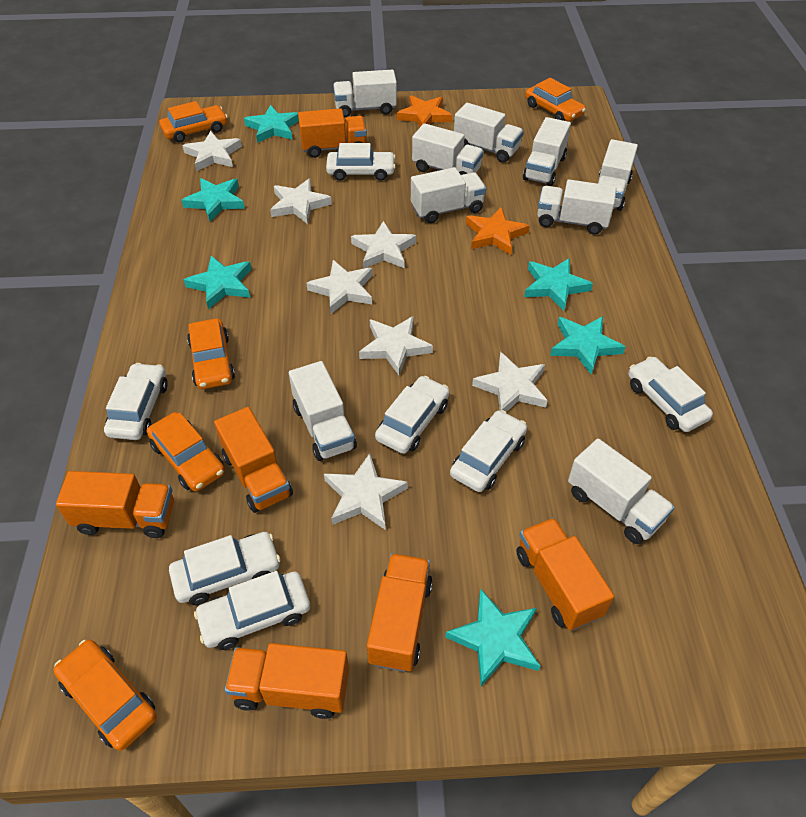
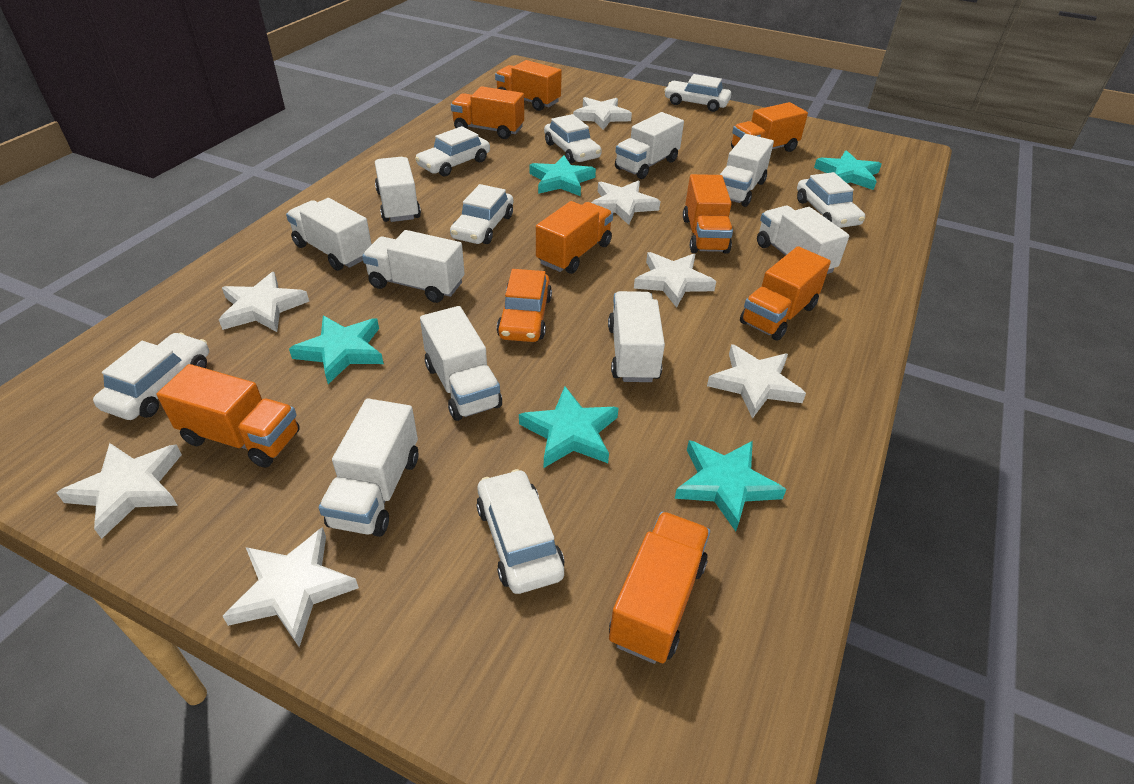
orange car: 5 -> 1
orange star: 2 -> 0
orange truck: 6 -> 8
turquoise star: 6 -> 5

